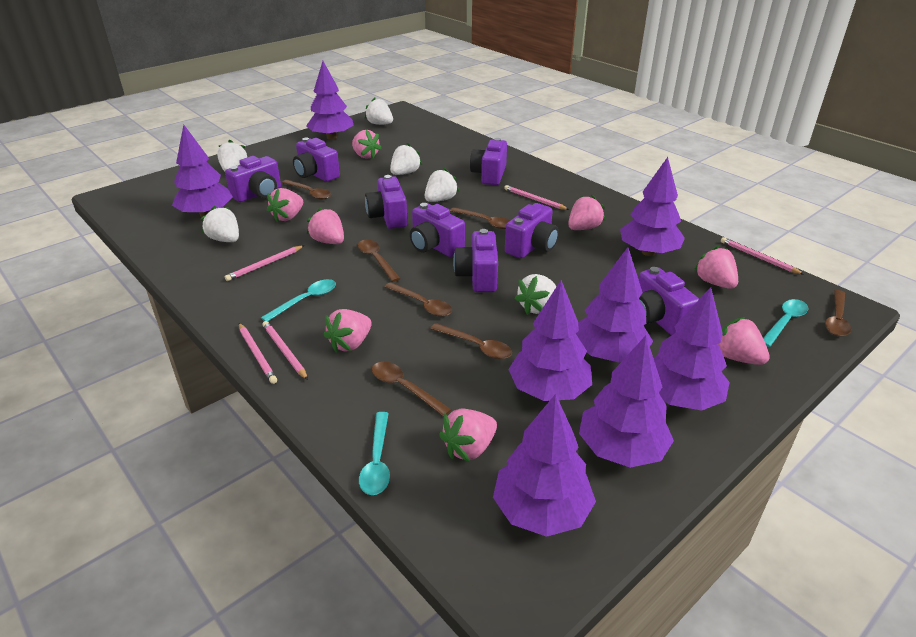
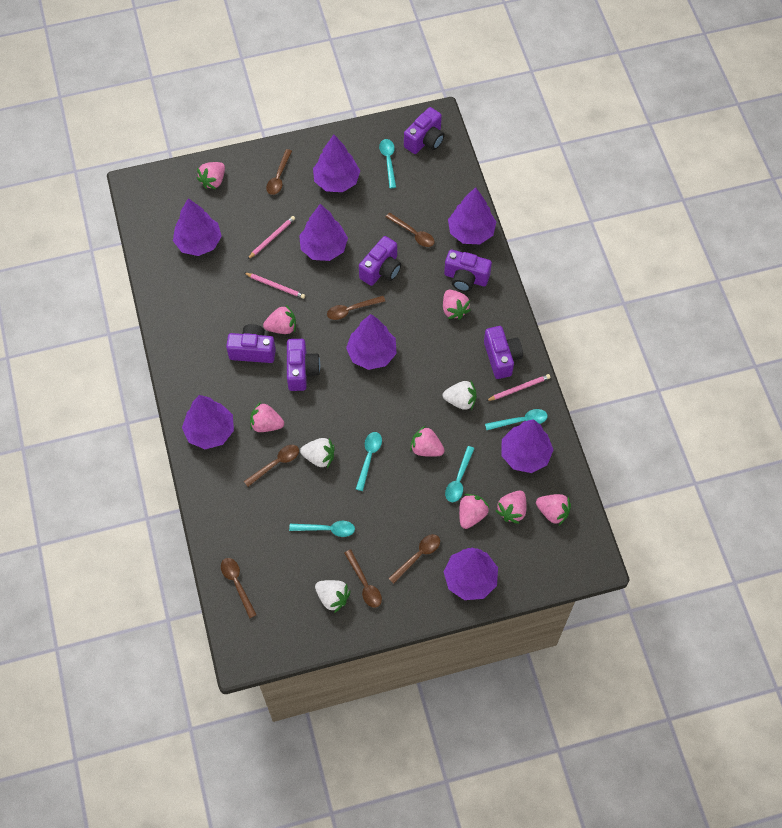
pink pencil: 5 -> 3
purple camera: 8 -> 6
turquoise spoon: 3 -> 5
white strawberry: 6 -> 3

